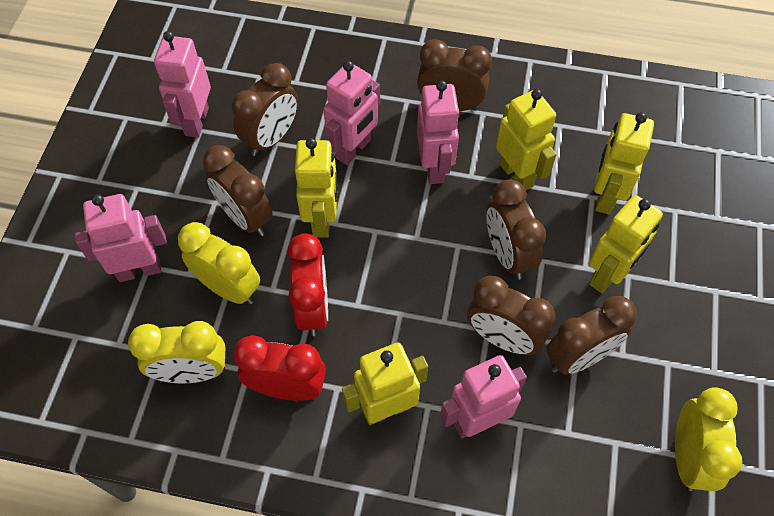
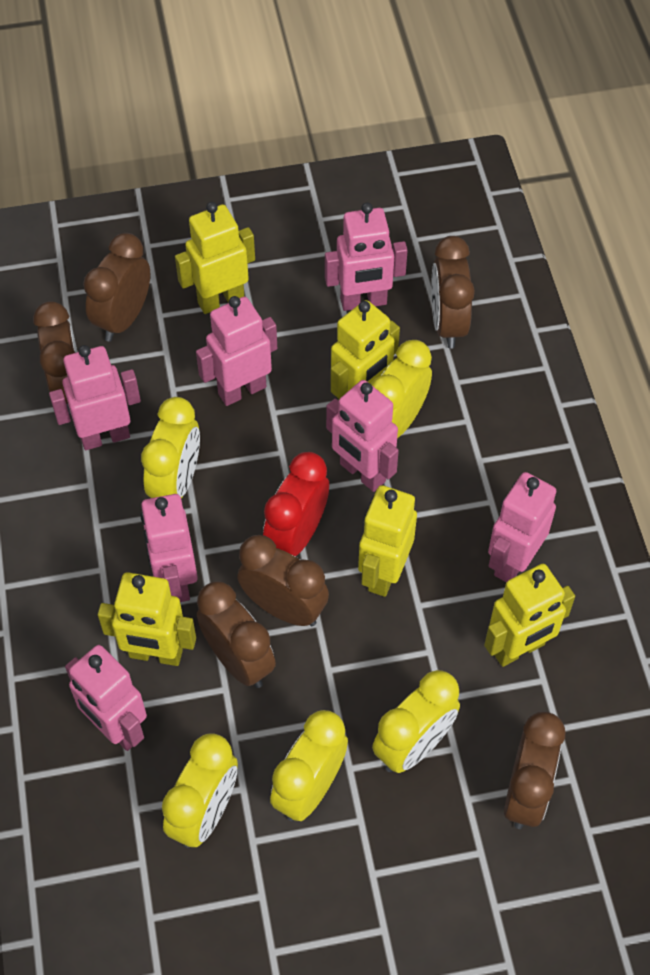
pink robot: 5 -> 7
red clock: 2 -> 1
yellow clock: 3 -> 5

